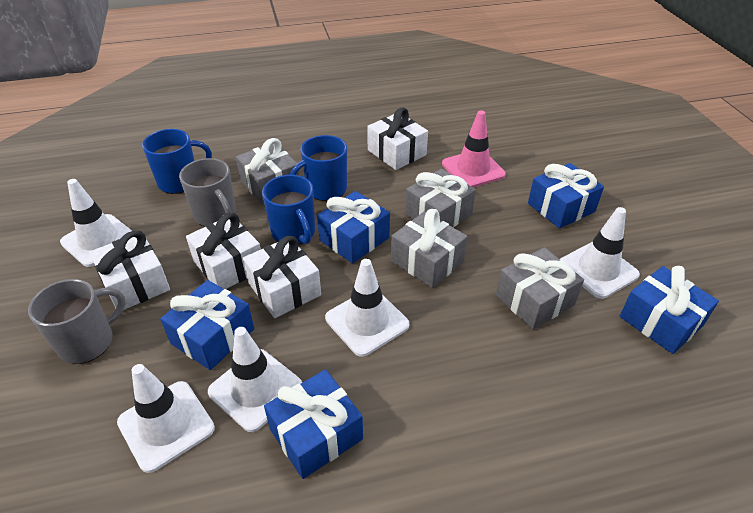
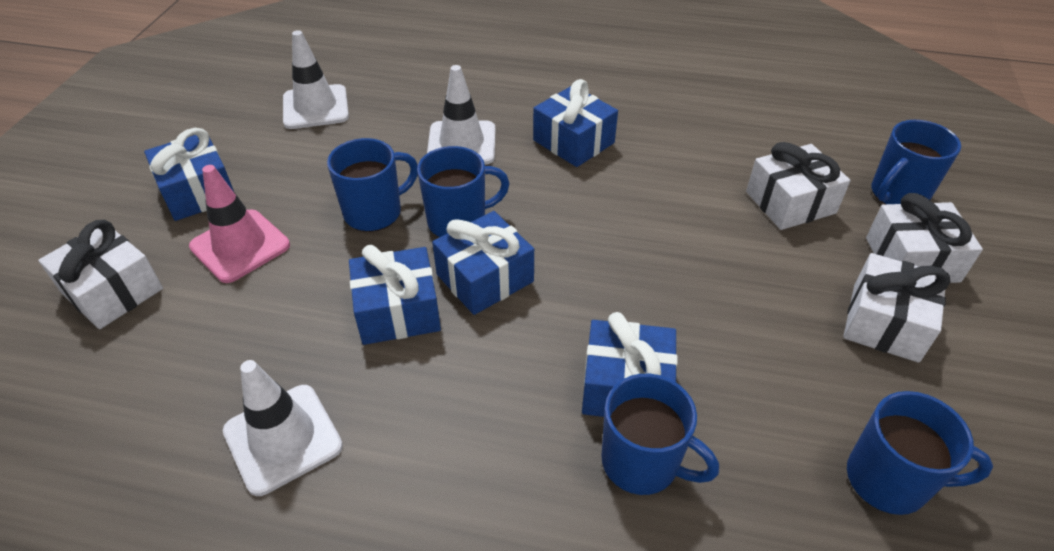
blue mug: 3 -> 5
grey gift: 4 -> 0
grey mug: 2 -> 0
white traffic cone: 5 -> 3

